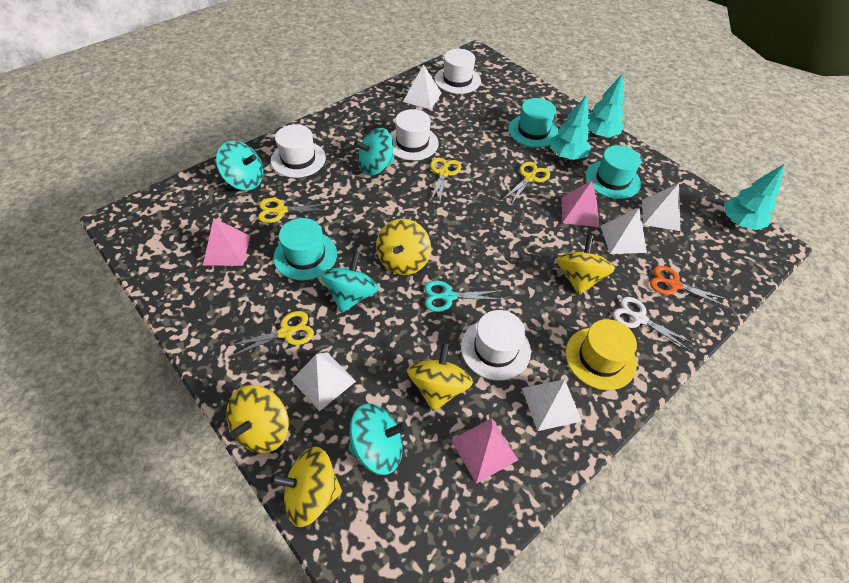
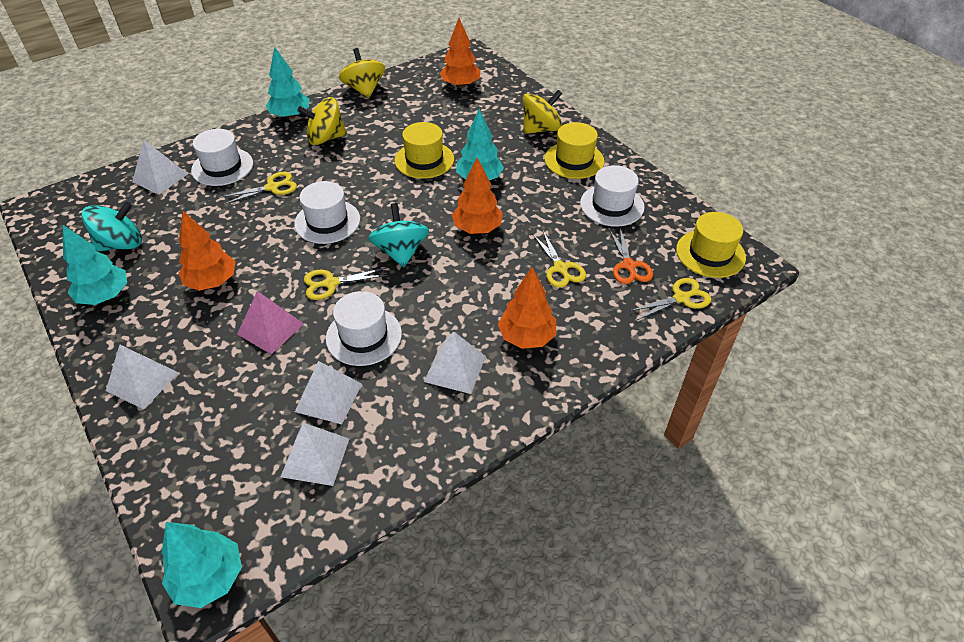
orange tree: 0 -> 4
pink pyramid: 3 -> 1
turquoise hat: 3 -> 0
turquoise scissors: 1 -> 0
turquoise spinning top: 4 -> 2
turquoise tree: 3 -> 4
white scissors: 1 -> 0
yellow hat: 1 -> 3
yellow spinning top: 5 -> 3

